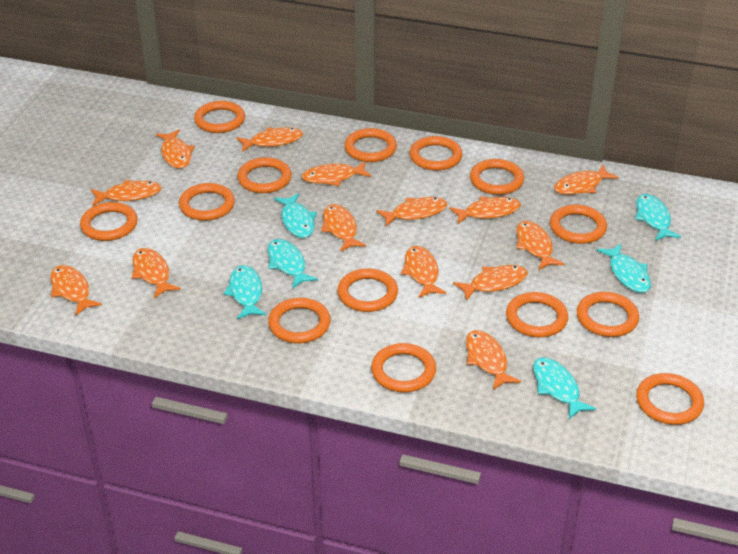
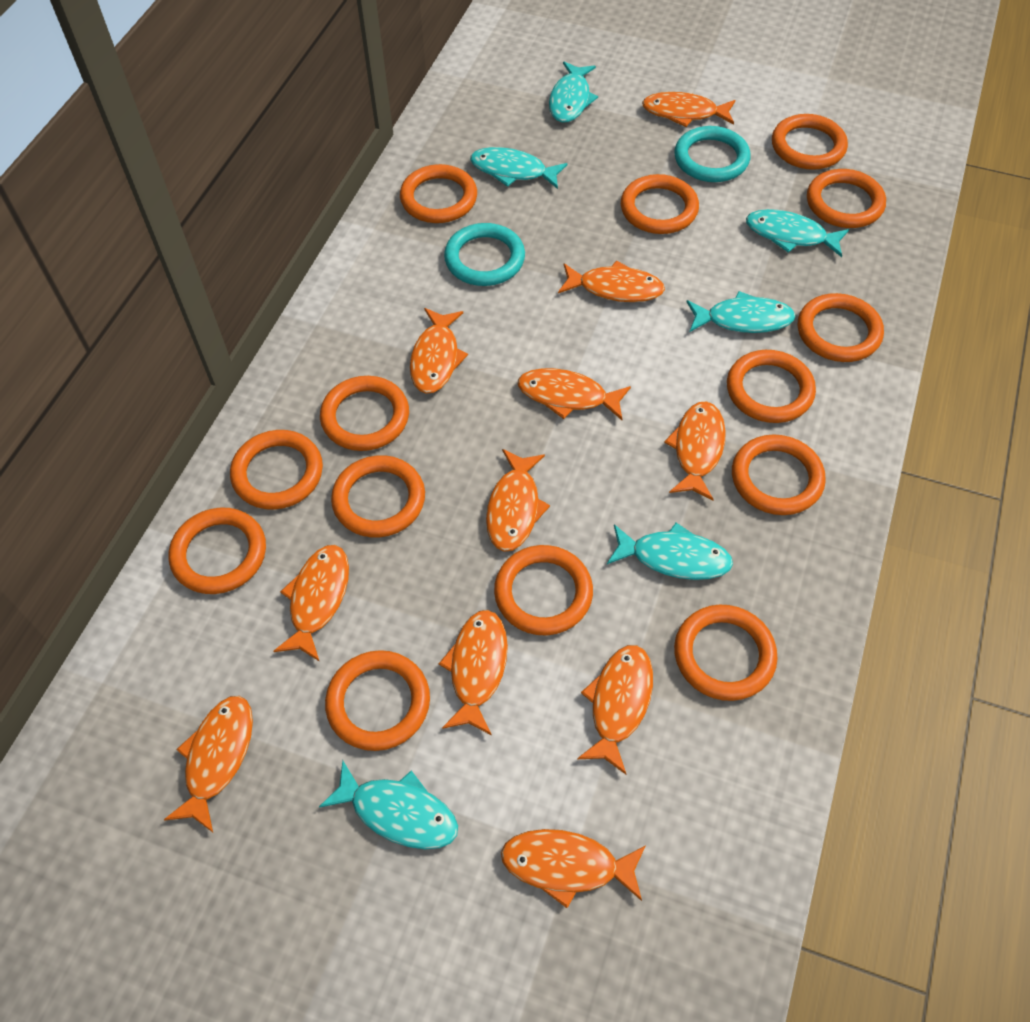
orange fish: 14 -> 11
turquoise ring: 0 -> 2

